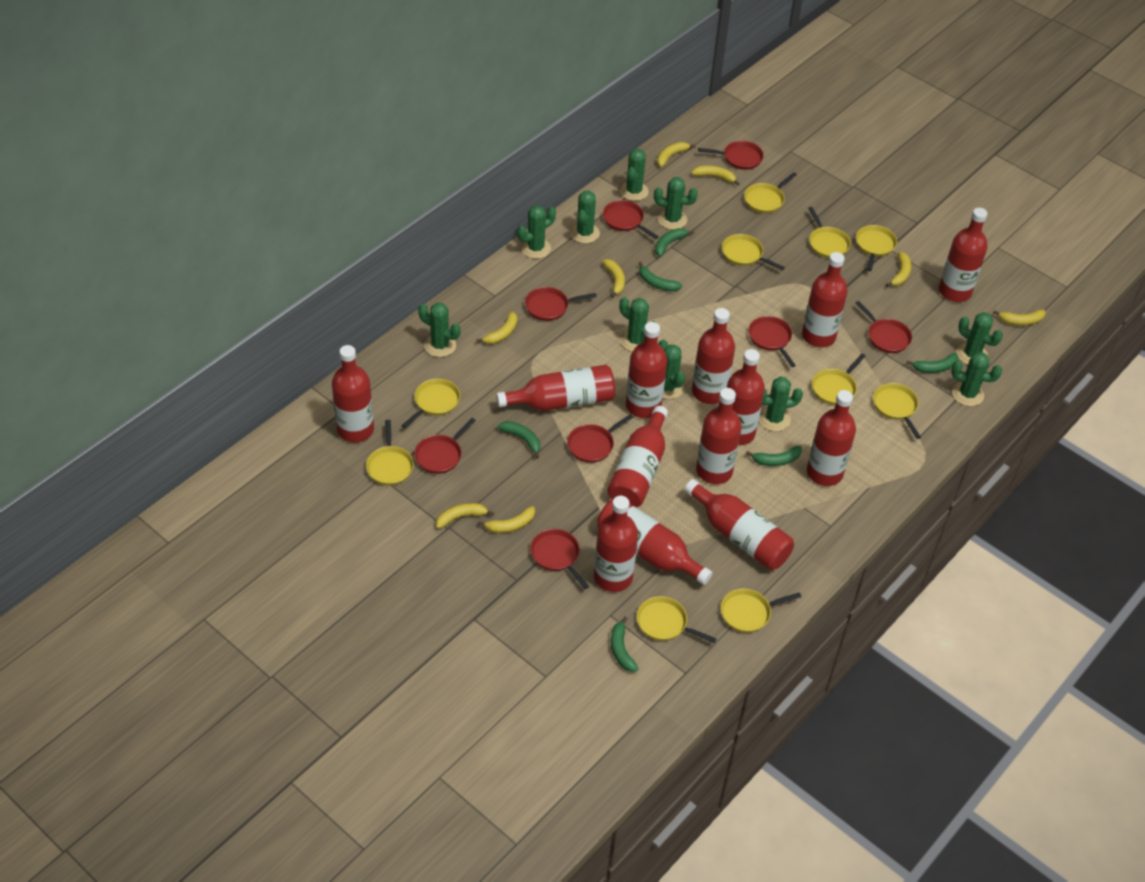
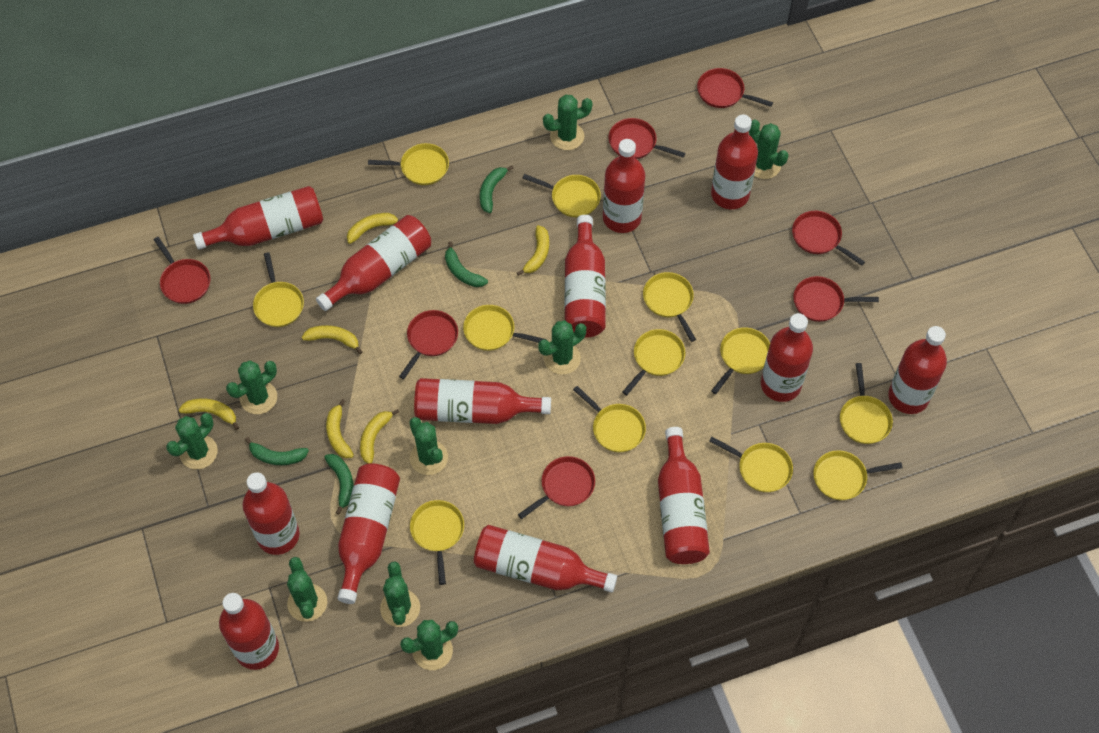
green banana: 6 -> 4
green cactus: 10 -> 9
red pan: 8 -> 7
yellow banana: 8 -> 6
yellow pan: 10 -> 12

